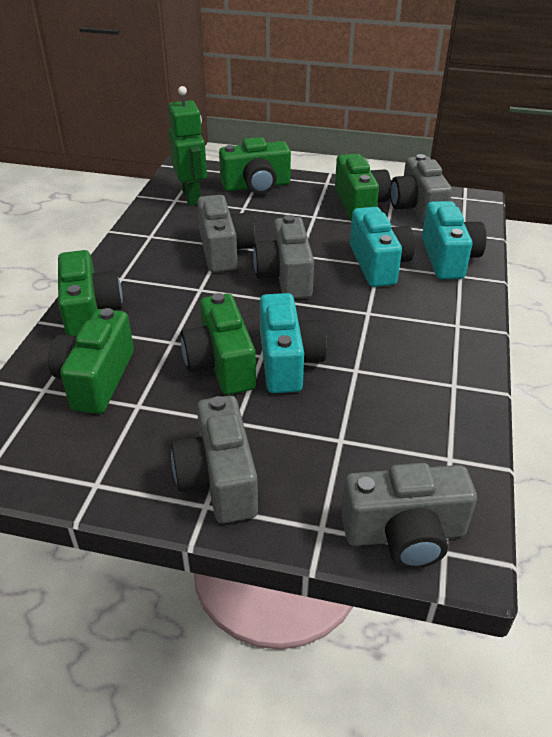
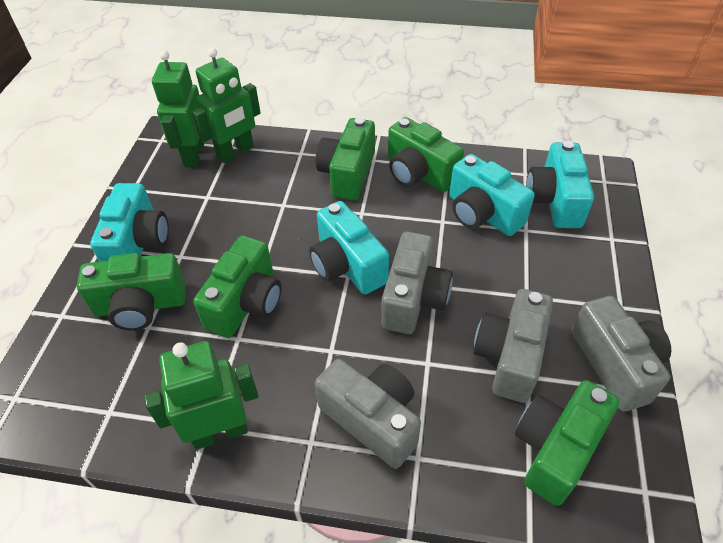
green robot: 1 -> 3
grey camera: 5 -> 4
turquoise camera: 3 -> 4

